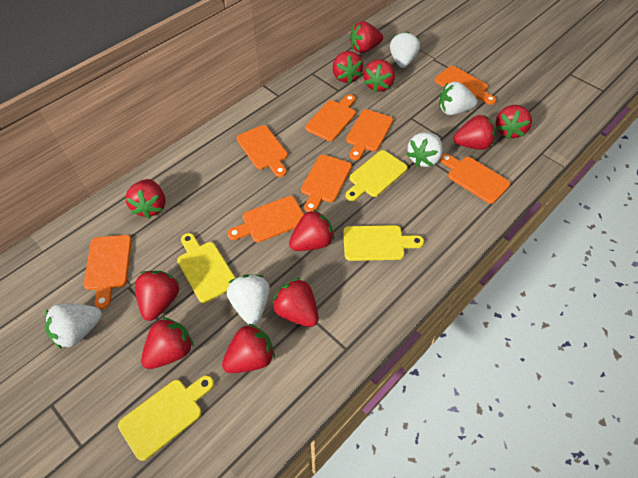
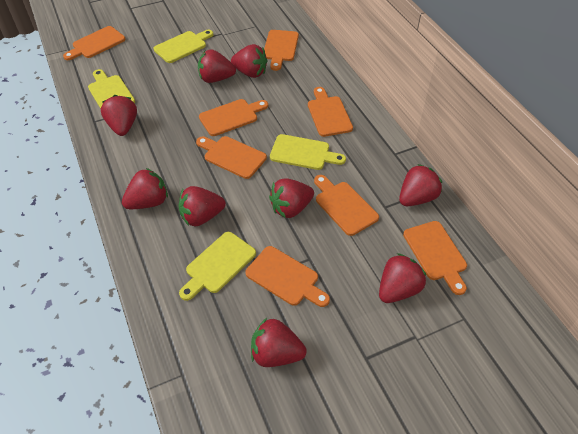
red strawberry: 11 -> 9
white strawberry: 5 -> 0

